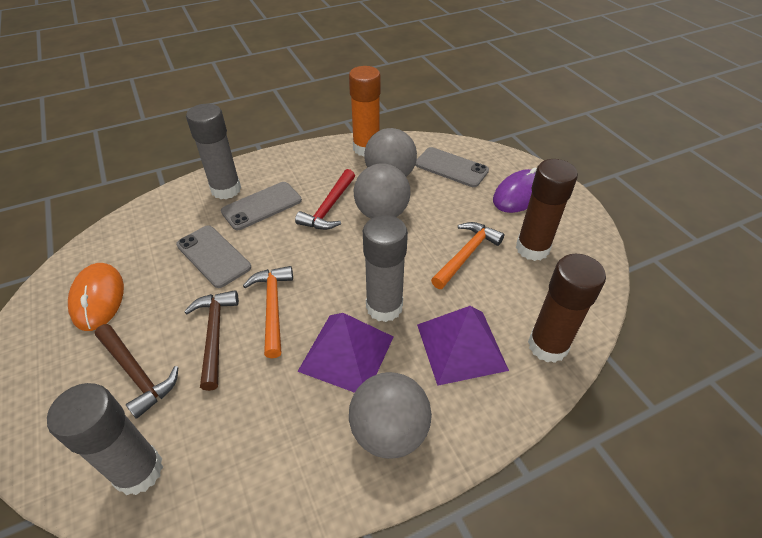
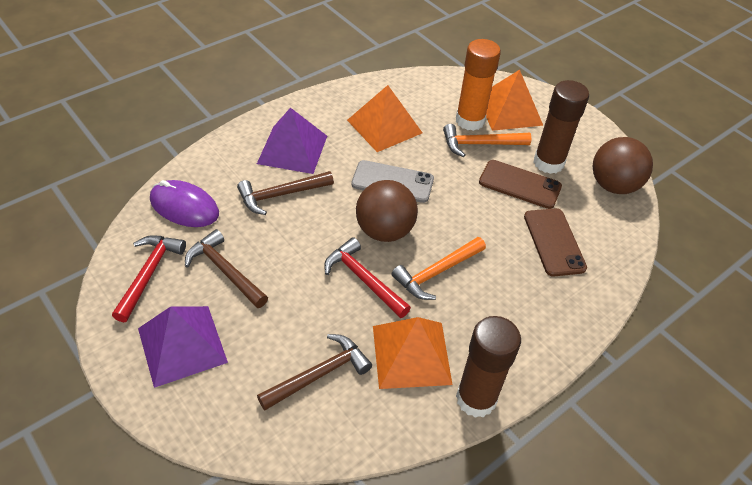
brown ball: 0 -> 2
brown hammer: 2 -> 3
brown phone: 0 -> 2
grey ball: 3 -> 0
grey glue stick: 3 -> 0
grey phone: 3 -> 1
orange mouse: 1 -> 0
orange pyramid: 0 -> 3
red hammer: 1 -> 2

